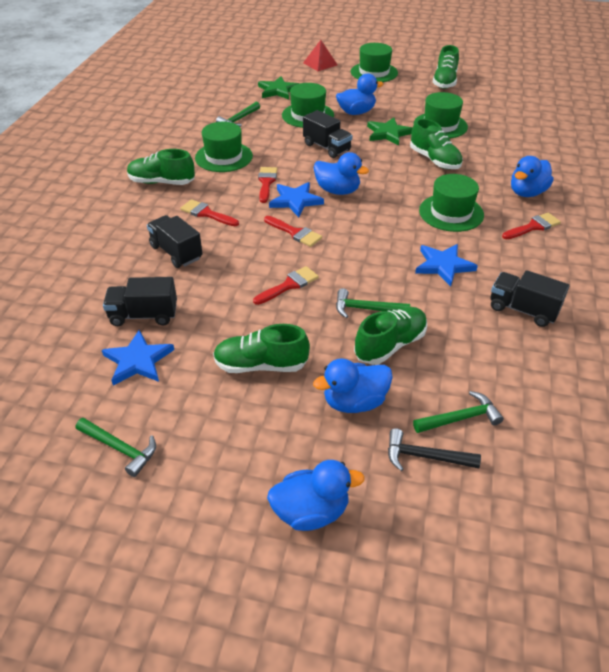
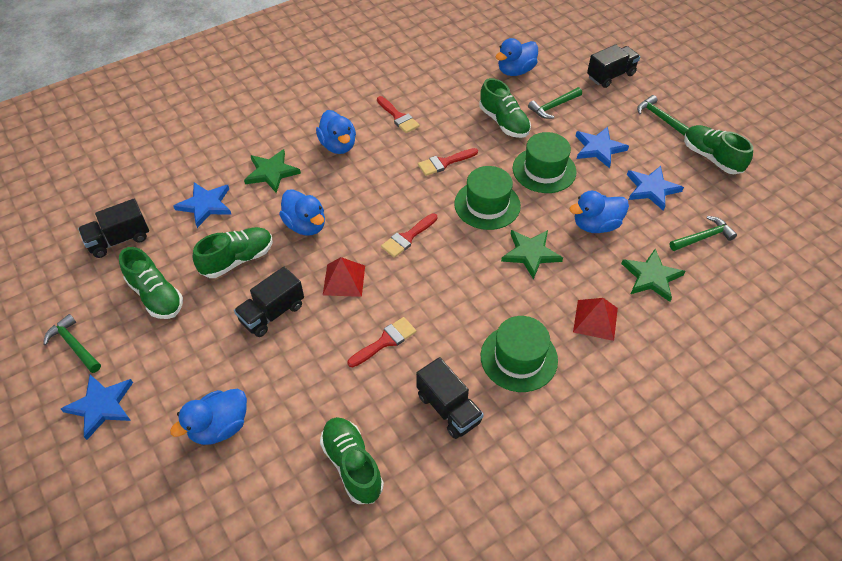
black hammer: 1 -> 0
blue star: 3 -> 4
green hat: 5 -> 3
green star: 2 -> 3
red brush: 5 -> 4
red pyramid: 1 -> 2

